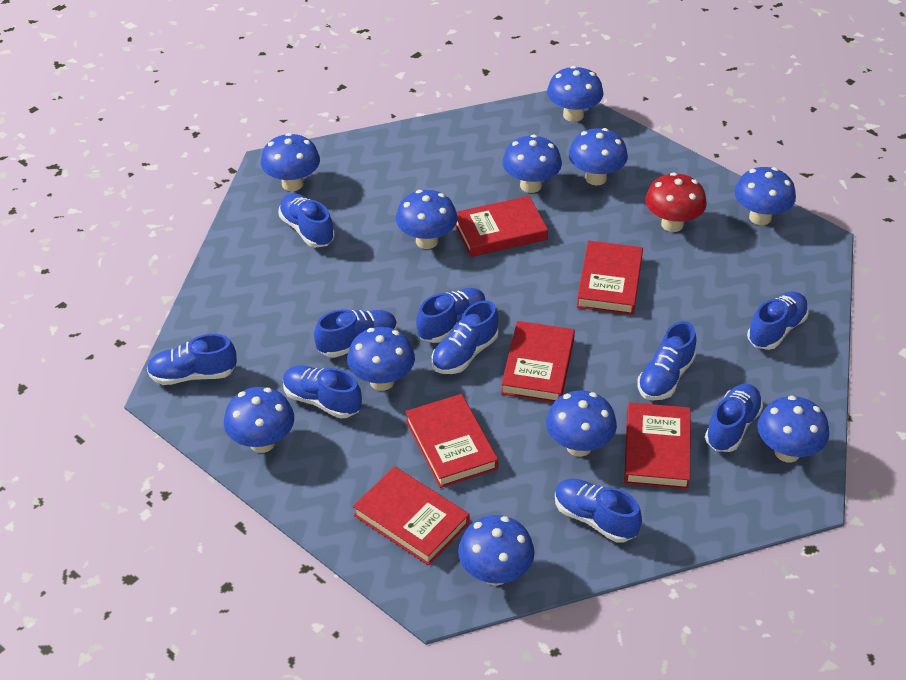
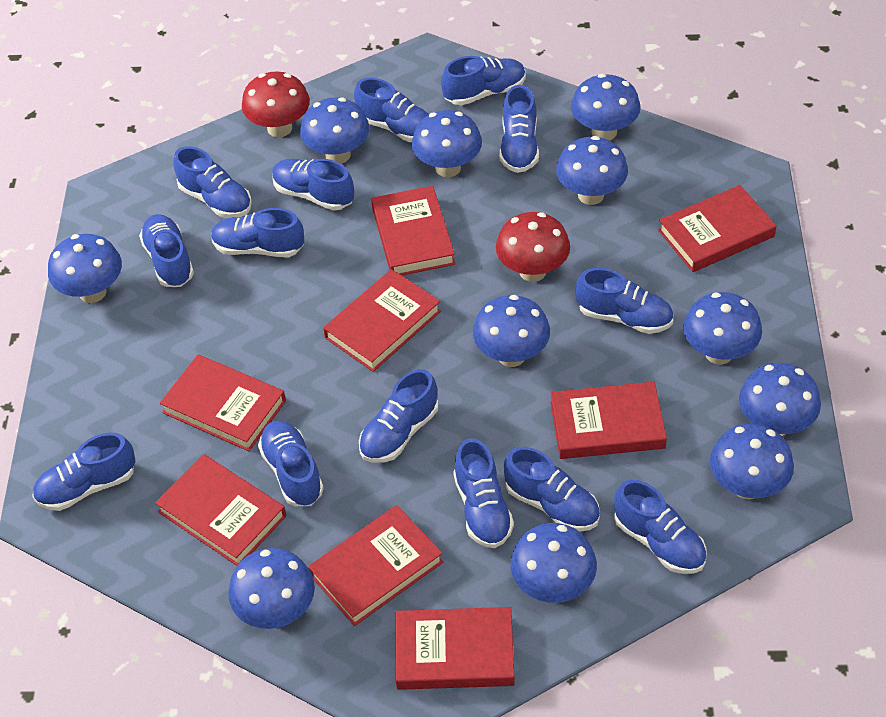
blue shoe: 10 -> 14
red book: 6 -> 8
red mushroom: 1 -> 2

